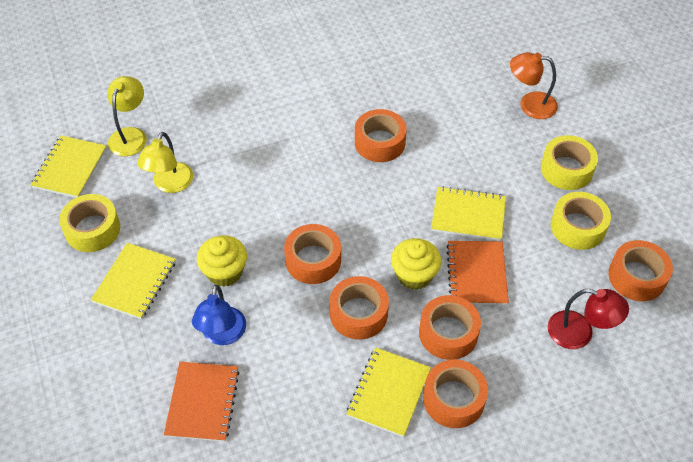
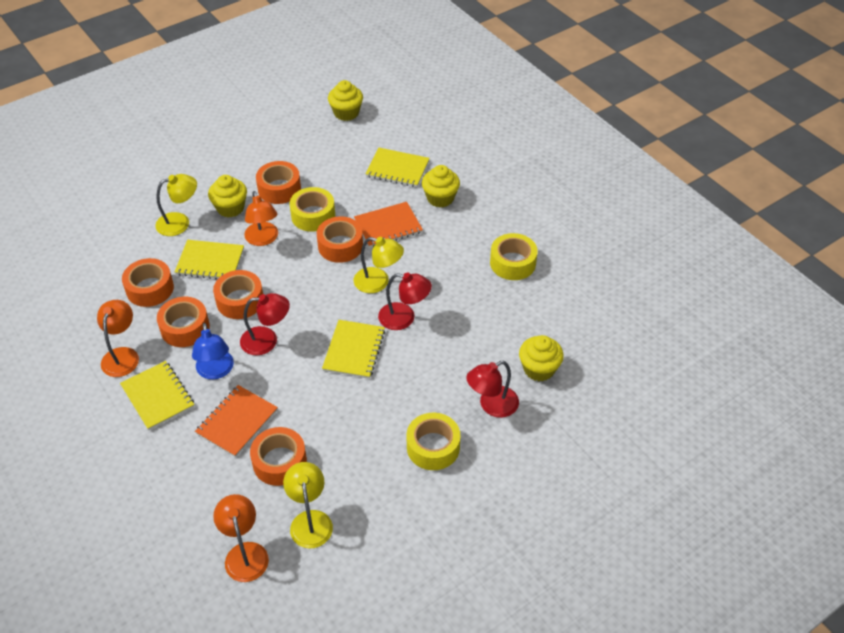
orange lamp: 1 -> 3
red lamp: 1 -> 3
yellow cupcake: 2 -> 4
yellow lamp: 2 -> 3

